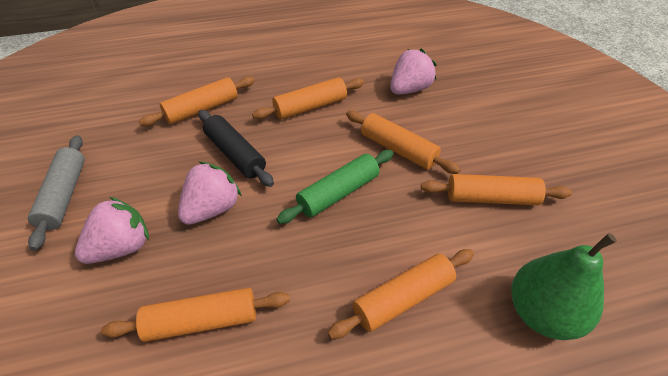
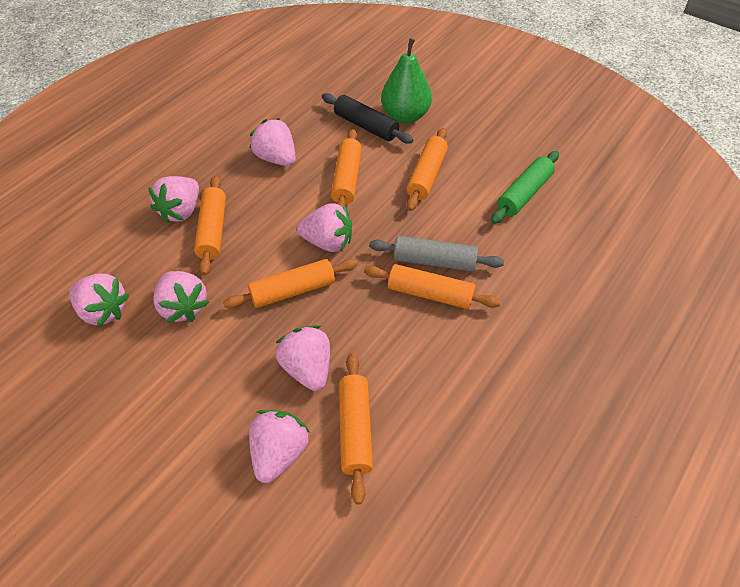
pink strawberry: 3 -> 7

